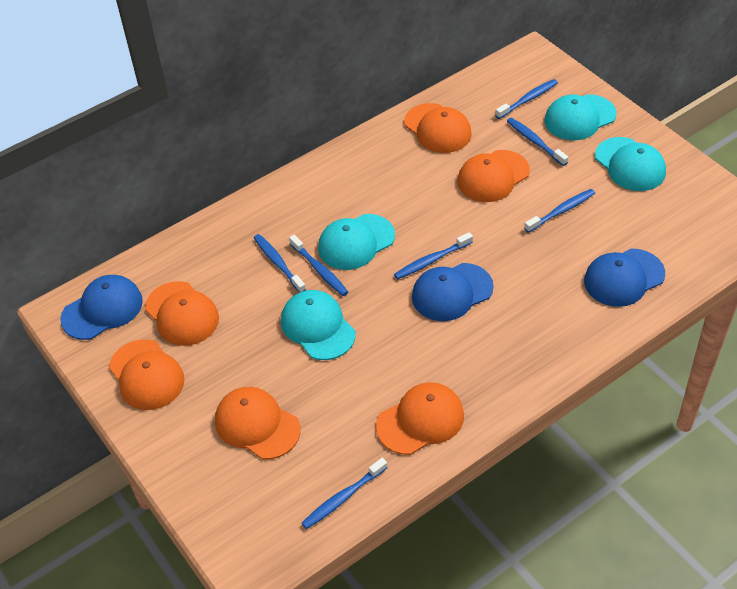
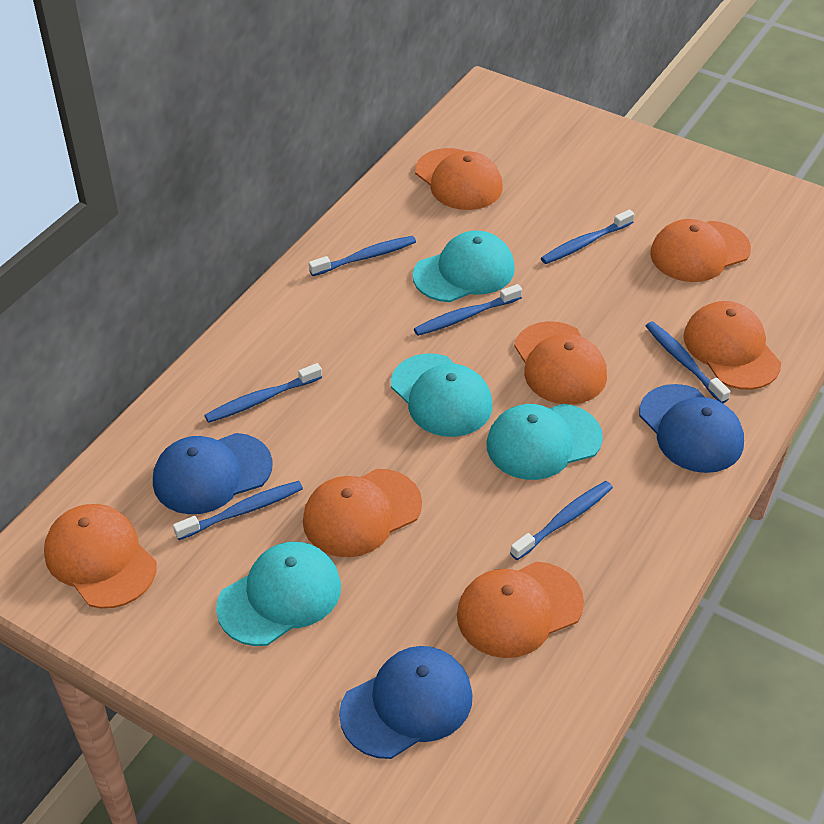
orange cap: 6 -> 7

